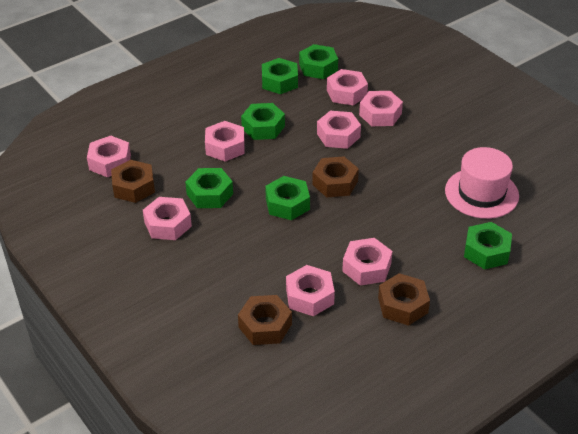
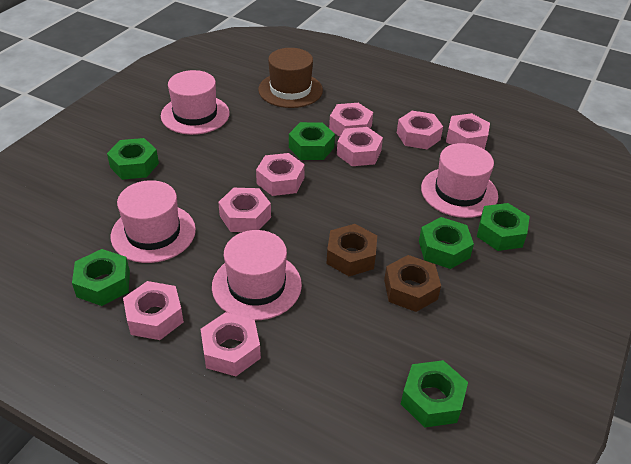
brown hat: 0 -> 1
brown nut: 4 -> 2
pink hat: 1 -> 4

